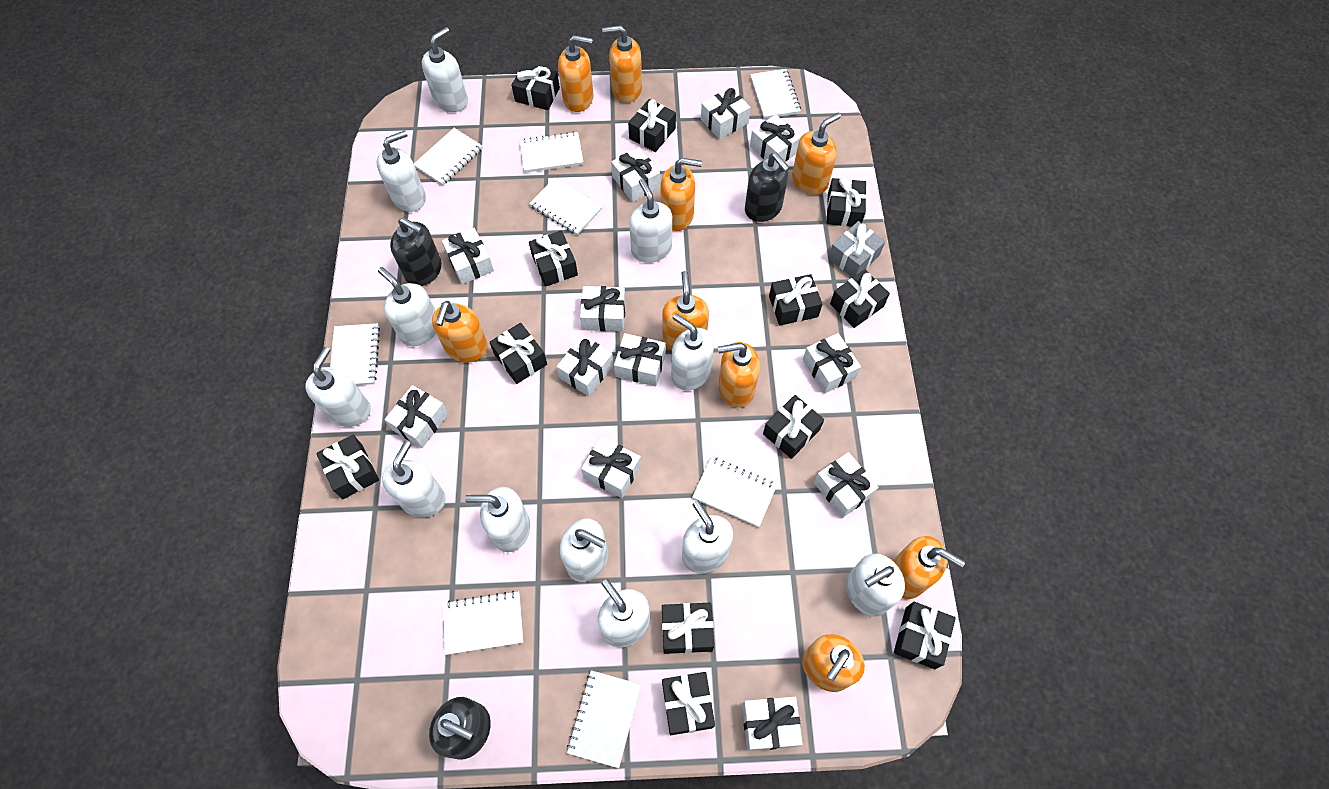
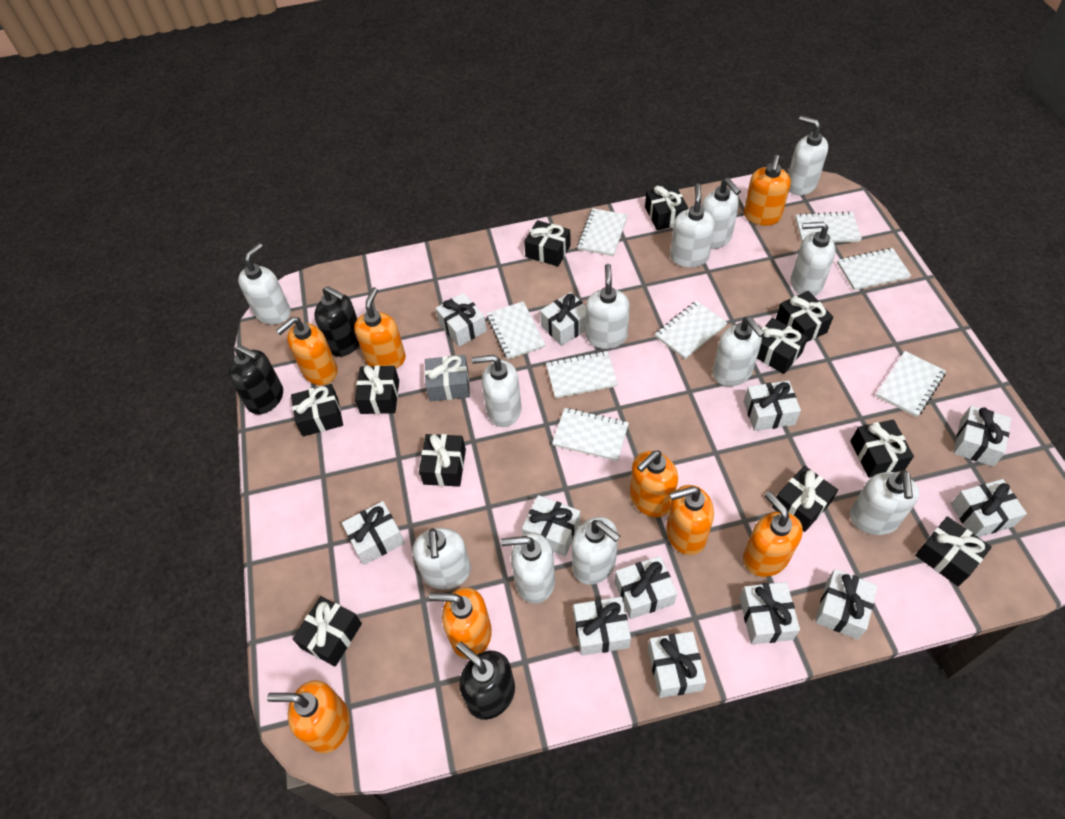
black gift: 12 -> 11
orange soap dispenser: 9 -> 8

